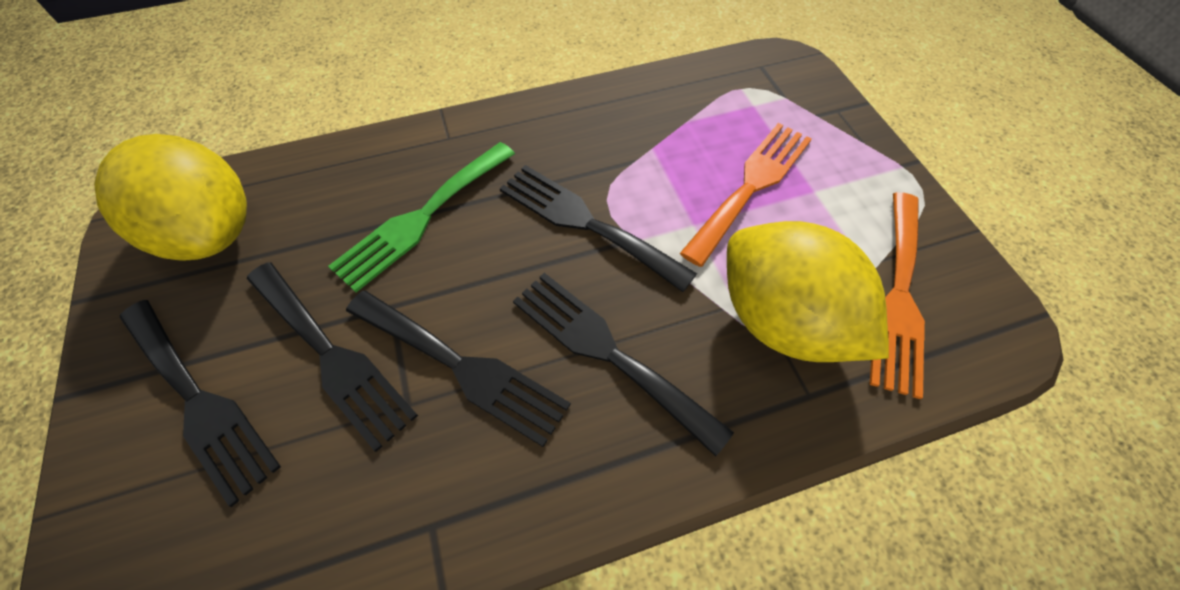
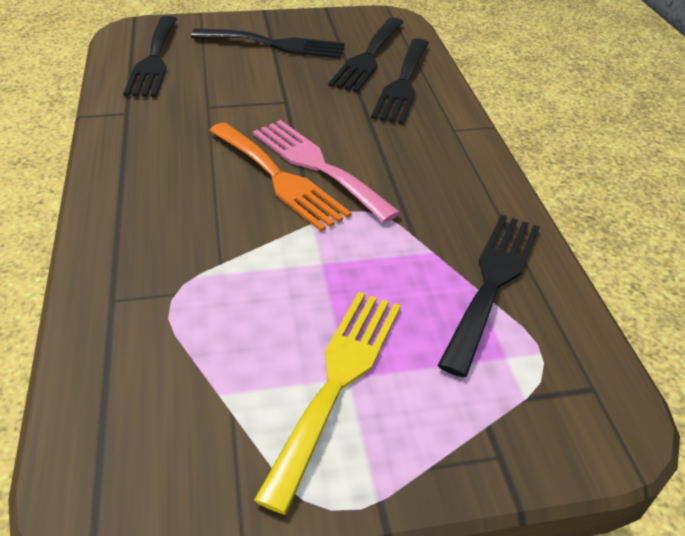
green fork: 1 -> 0
orange fork: 2 -> 1
pink fork: 0 -> 1
yellow fork: 0 -> 1
yellow lemon: 2 -> 0

